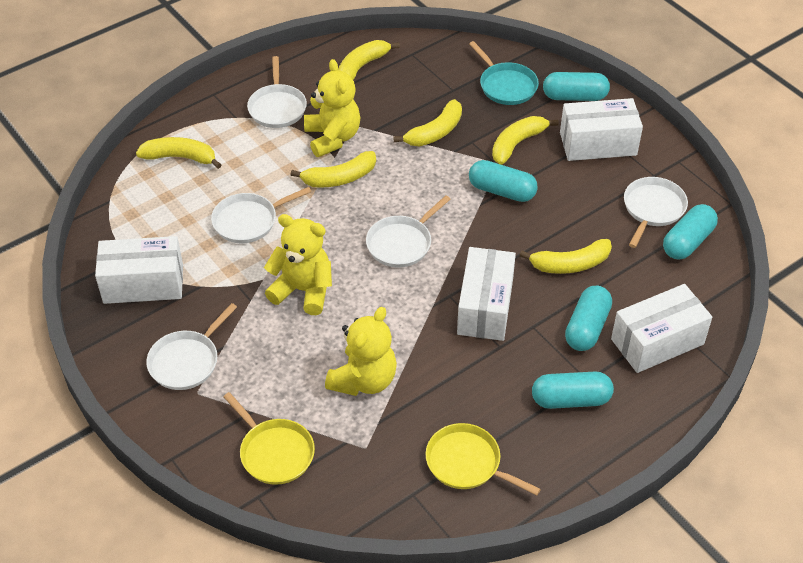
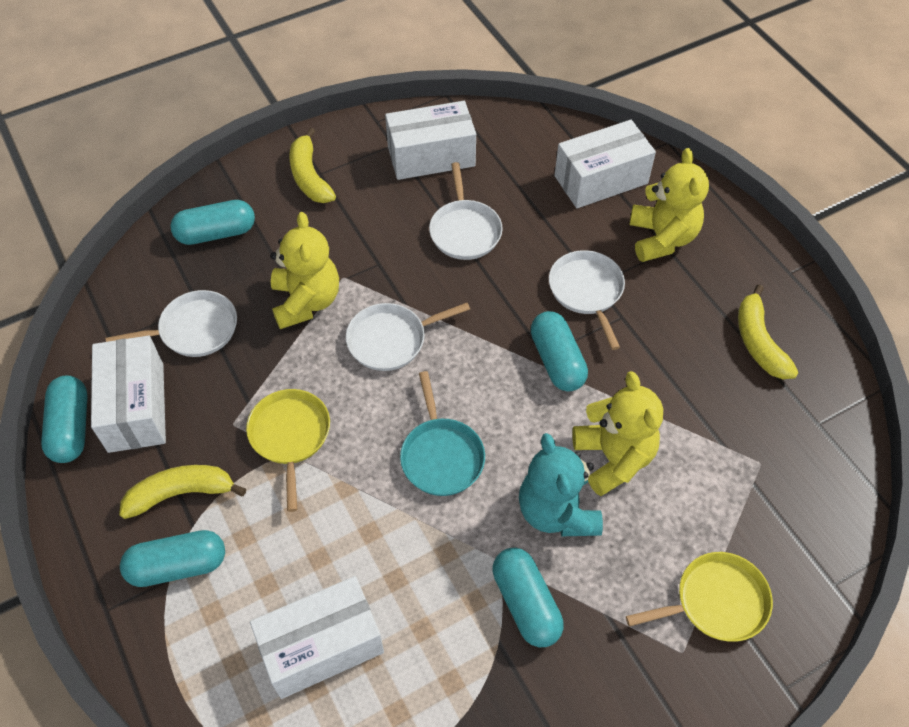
turquoise teddy bear: 0 -> 1
white pan: 5 -> 4
yellow banana: 6 -> 3

